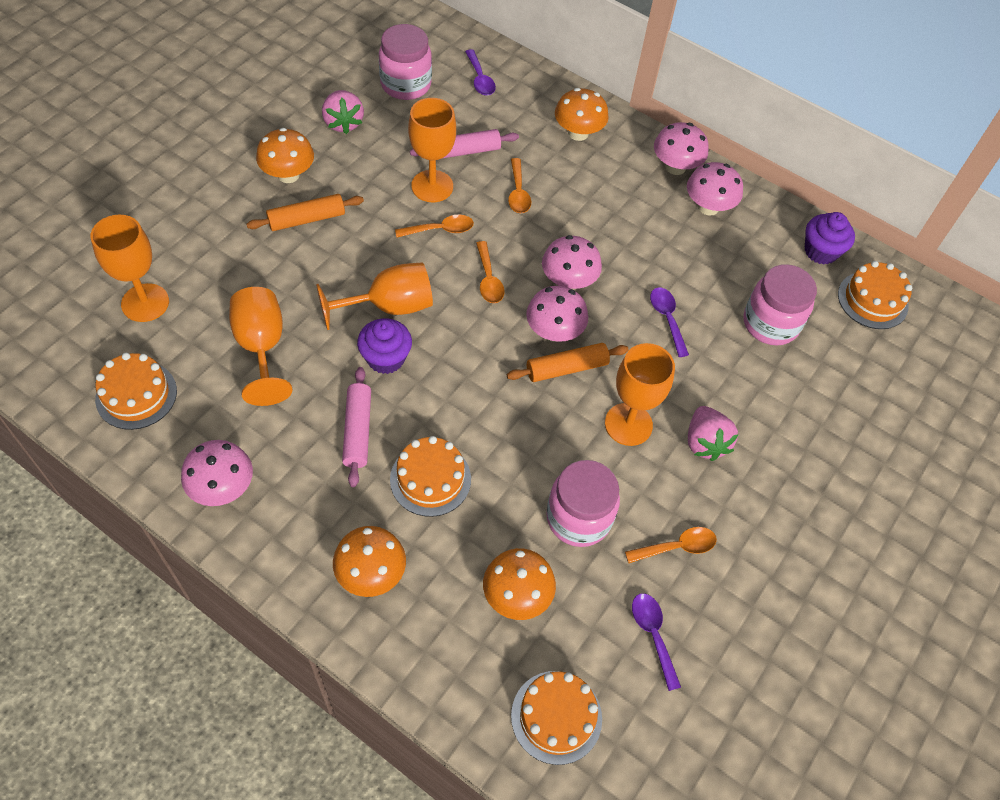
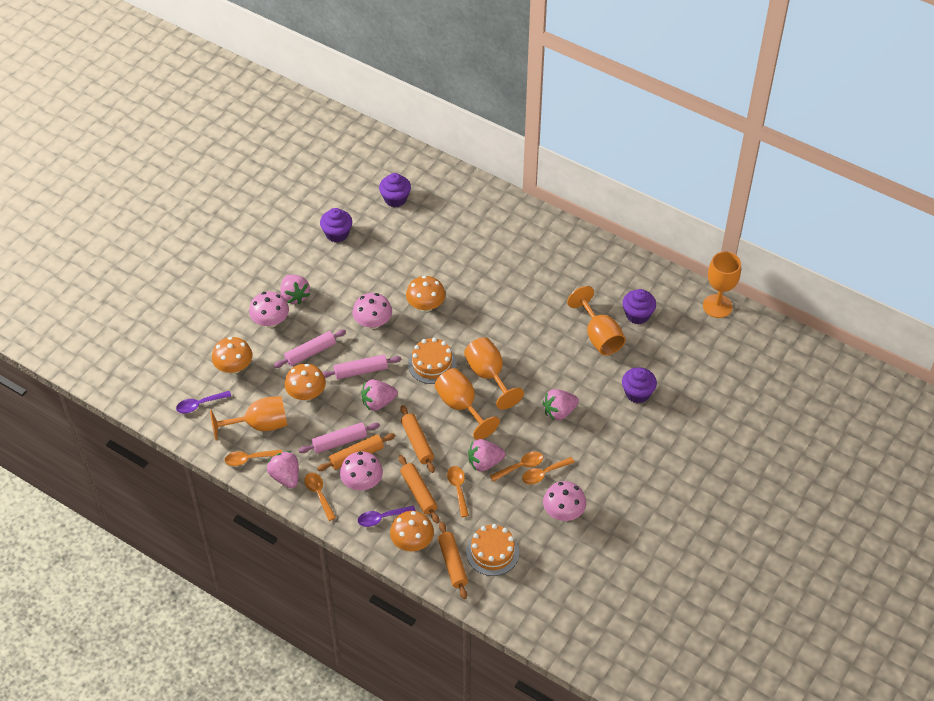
orange cake: 4 -> 2
orange rolling pin: 2 -> 4
orange spoon: 4 -> 5
pink jar: 3 -> 0
pink mushroom: 5 -> 4
pink rolling pin: 2 -> 3
pink strawberry: 2 -> 5
purple cupcake: 2 -> 4
purple spoon: 3 -> 2

